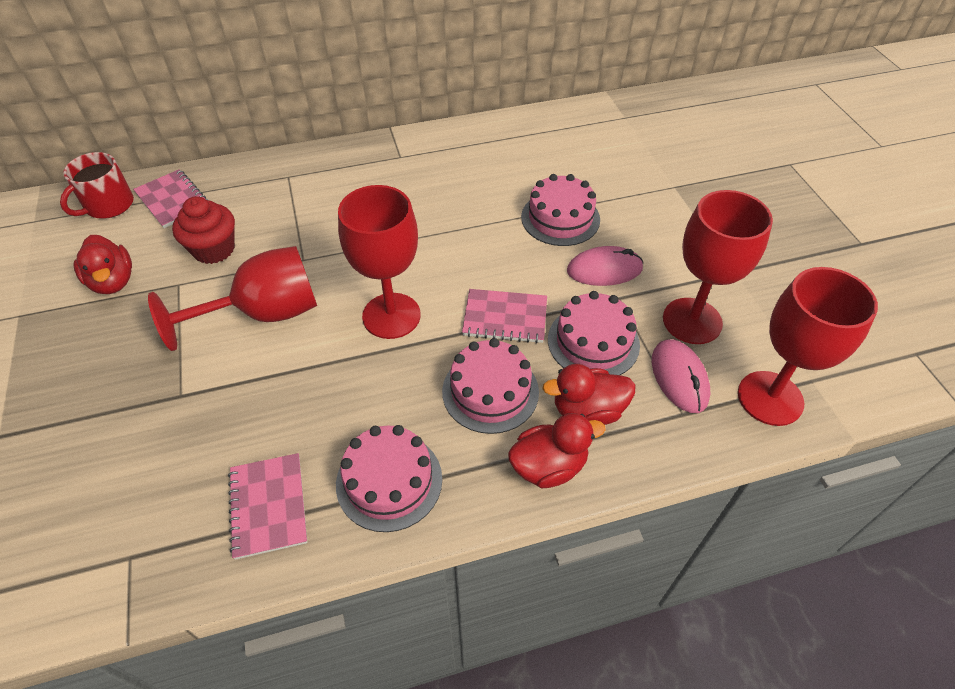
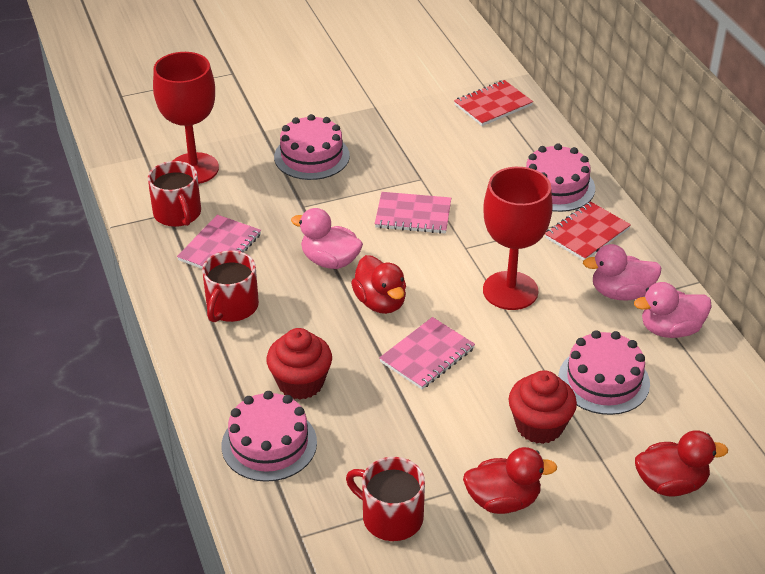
pink duck: 0 -> 3
pink mouse: 2 -> 0
red cupcake: 1 -> 2
red goblet: 4 -> 2
red mug: 1 -> 3
red notebook: 0 -> 2

